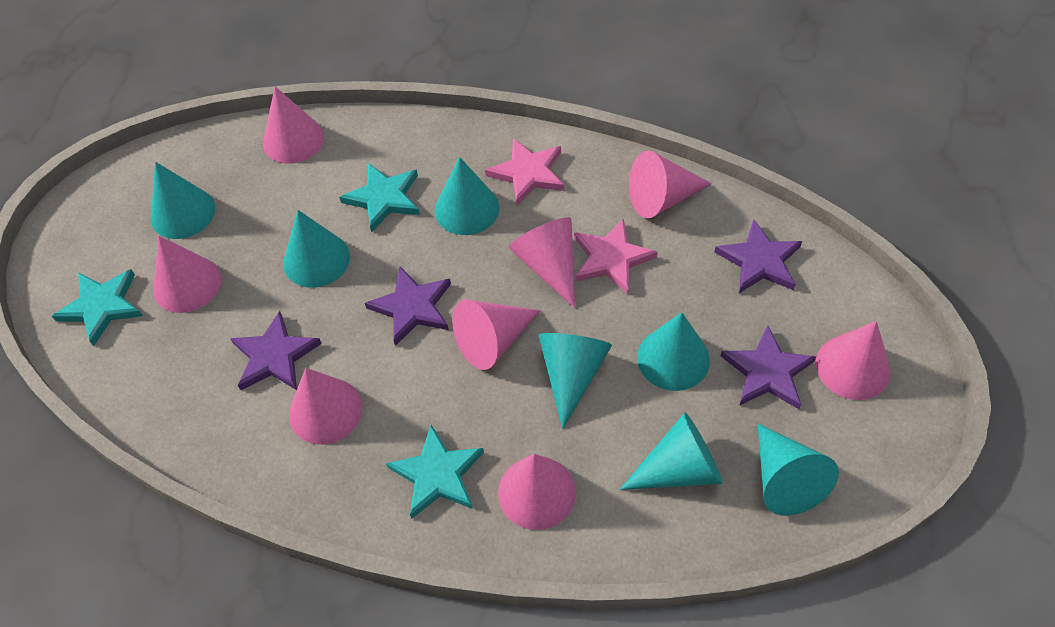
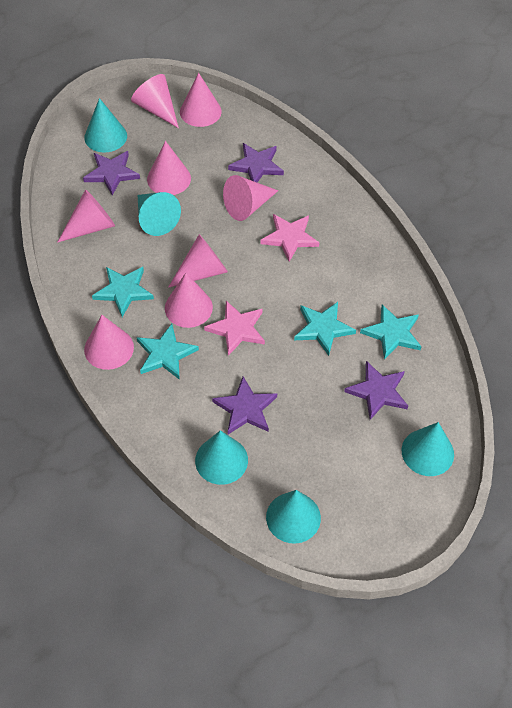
turquoise cone: 7 -> 5
turquoise star: 3 -> 4

